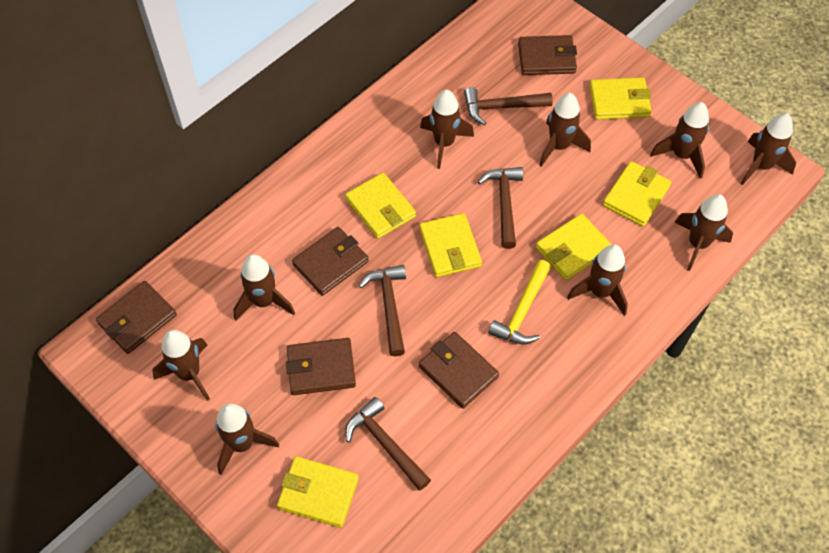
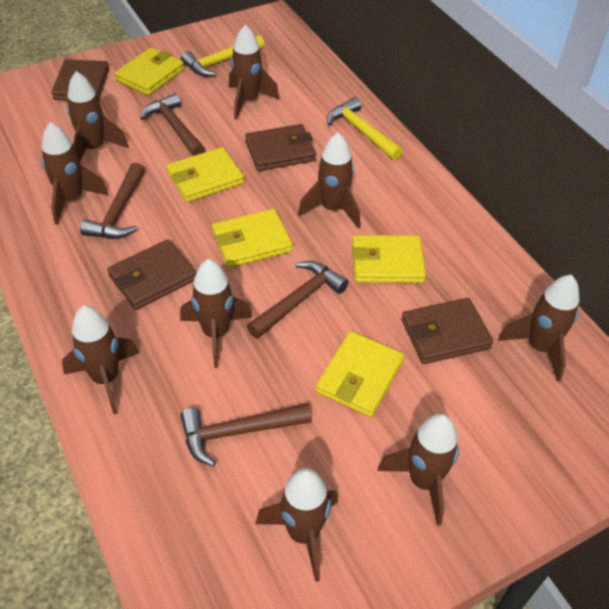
brown wallet: 5 -> 4
yellow hammer: 1 -> 2
yellow wallet: 6 -> 5

